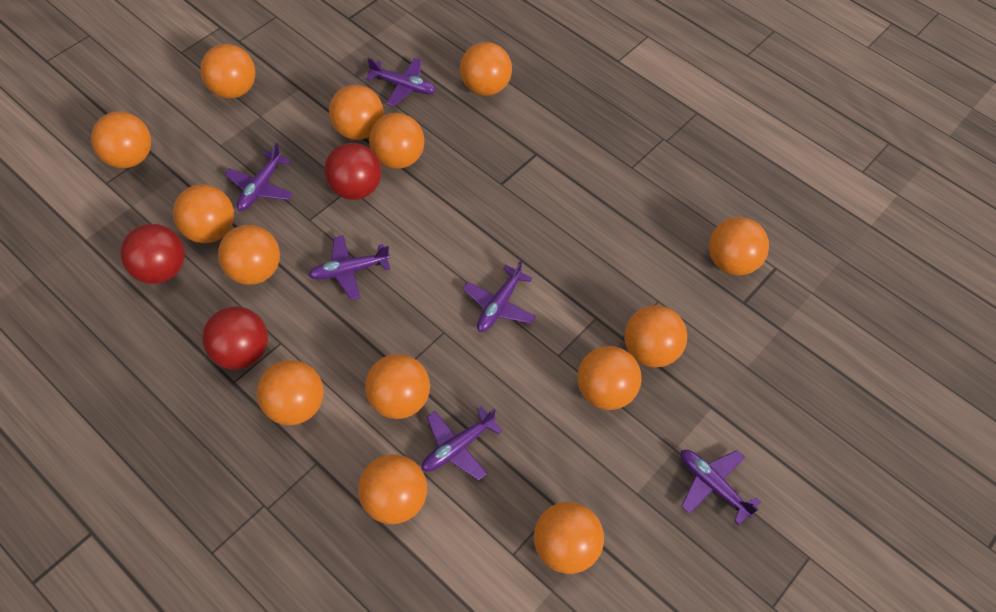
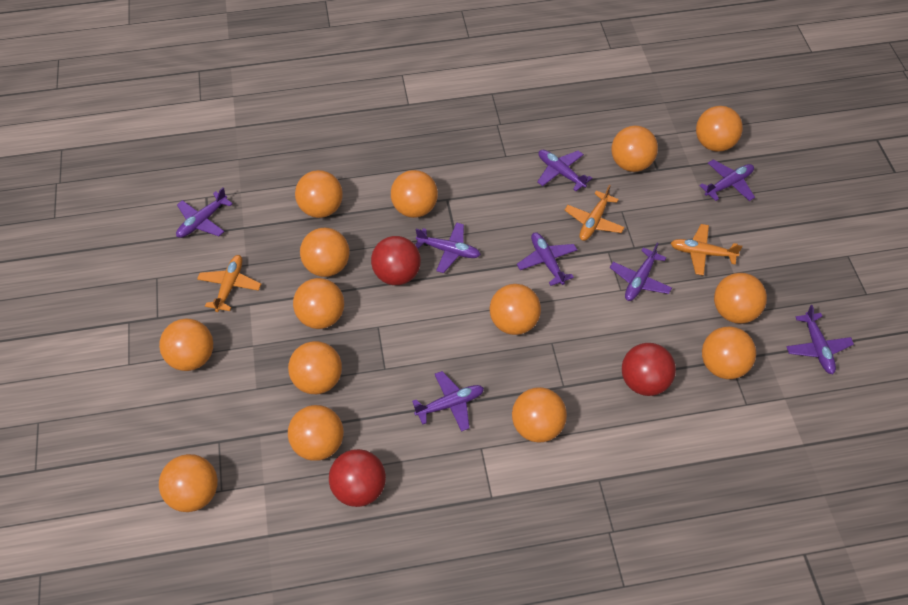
orange plane: 0 -> 3
purple plane: 6 -> 8

